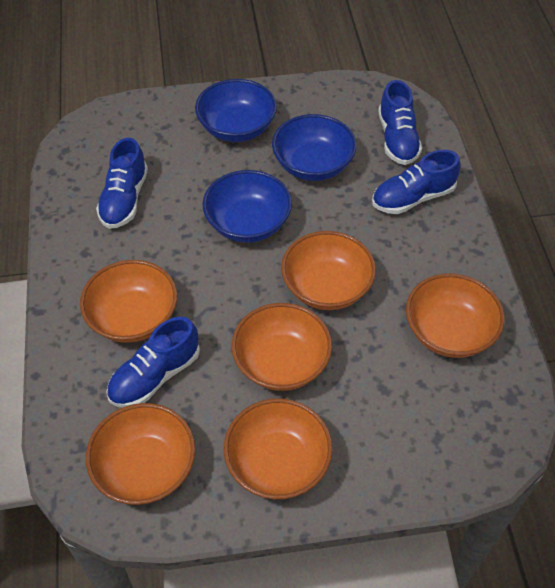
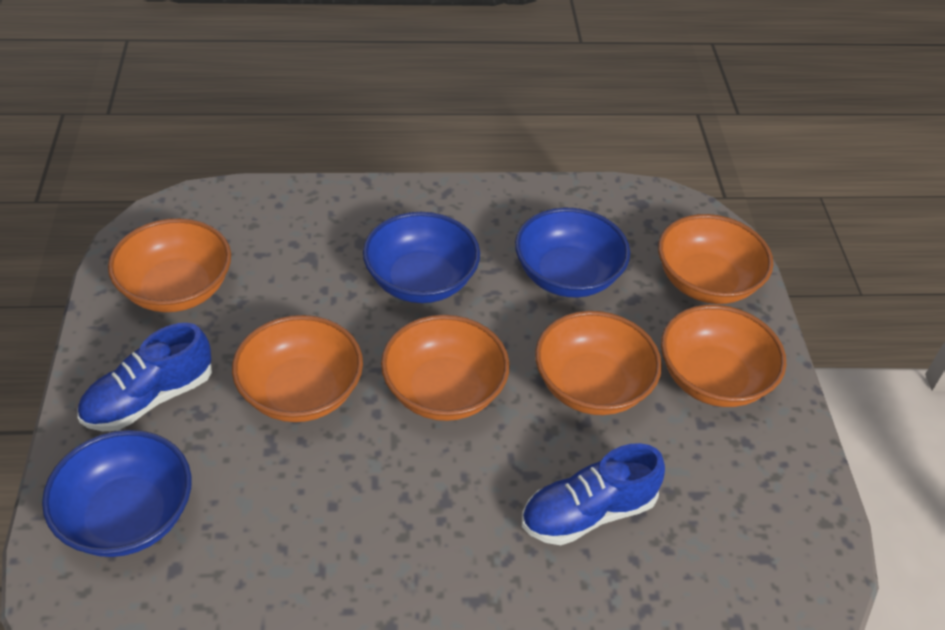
blue shoe: 4 -> 2

